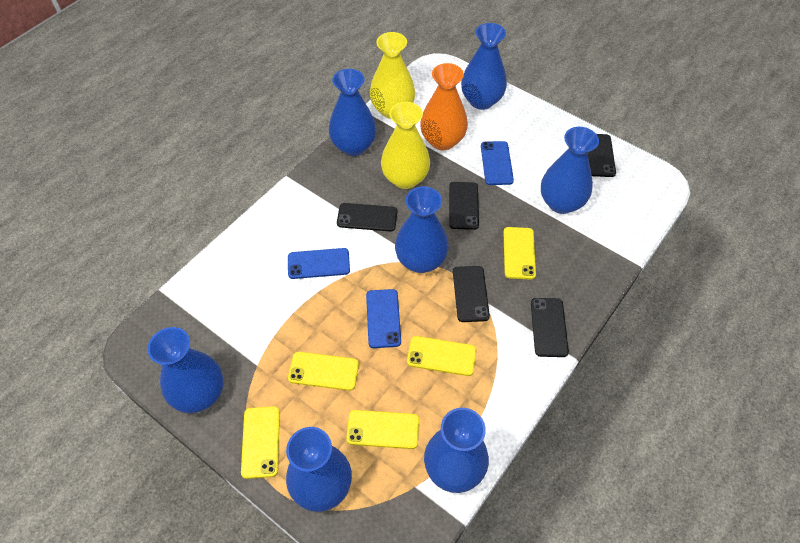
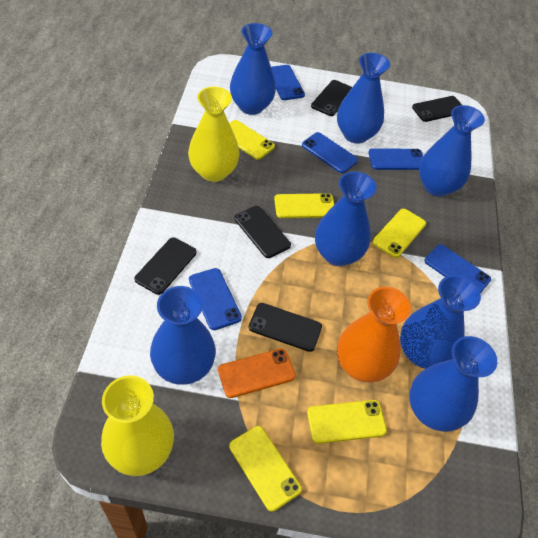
blue phone: 3 -> 5
orange phone: 0 -> 1

